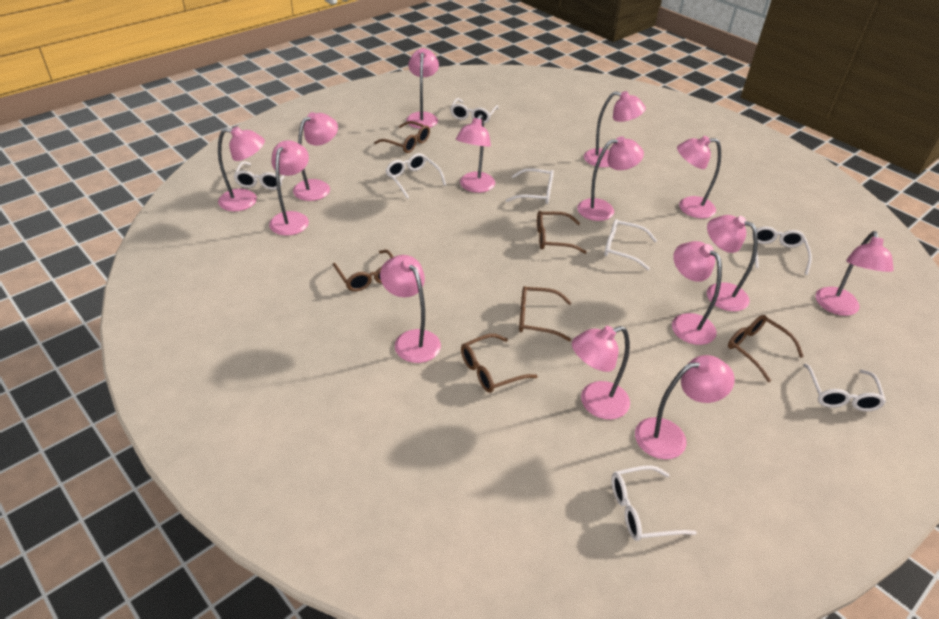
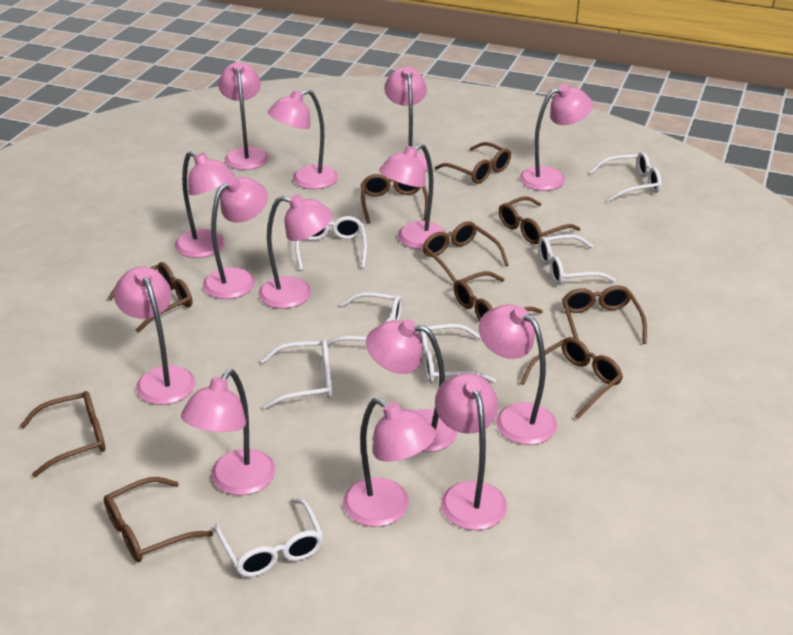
brown glasses: 6 -> 10
white glasses: 8 -> 7

